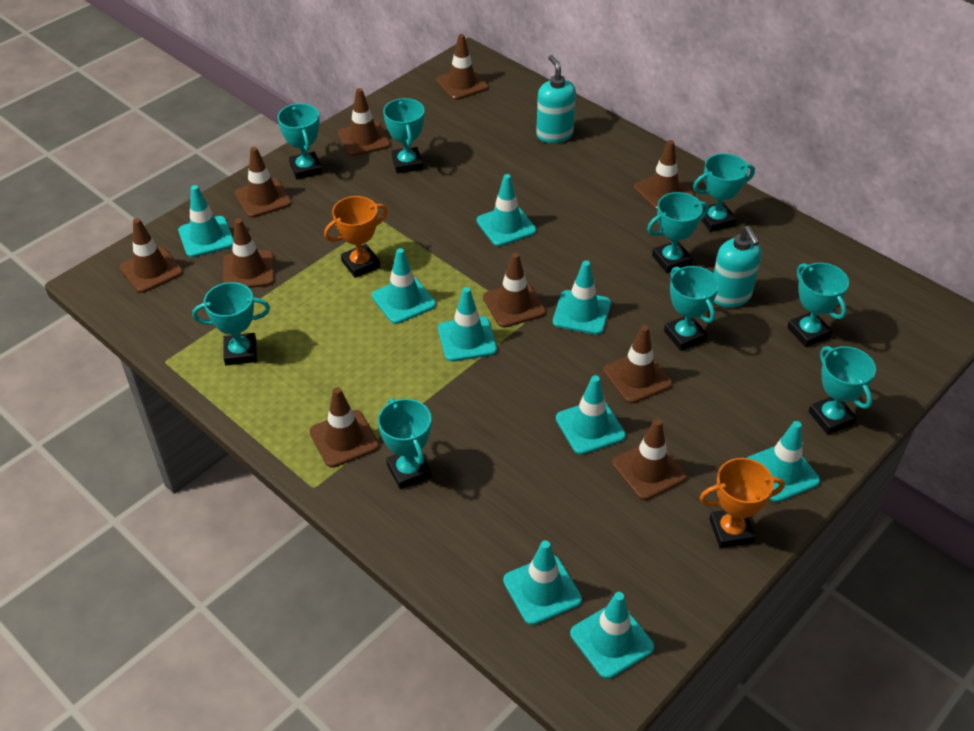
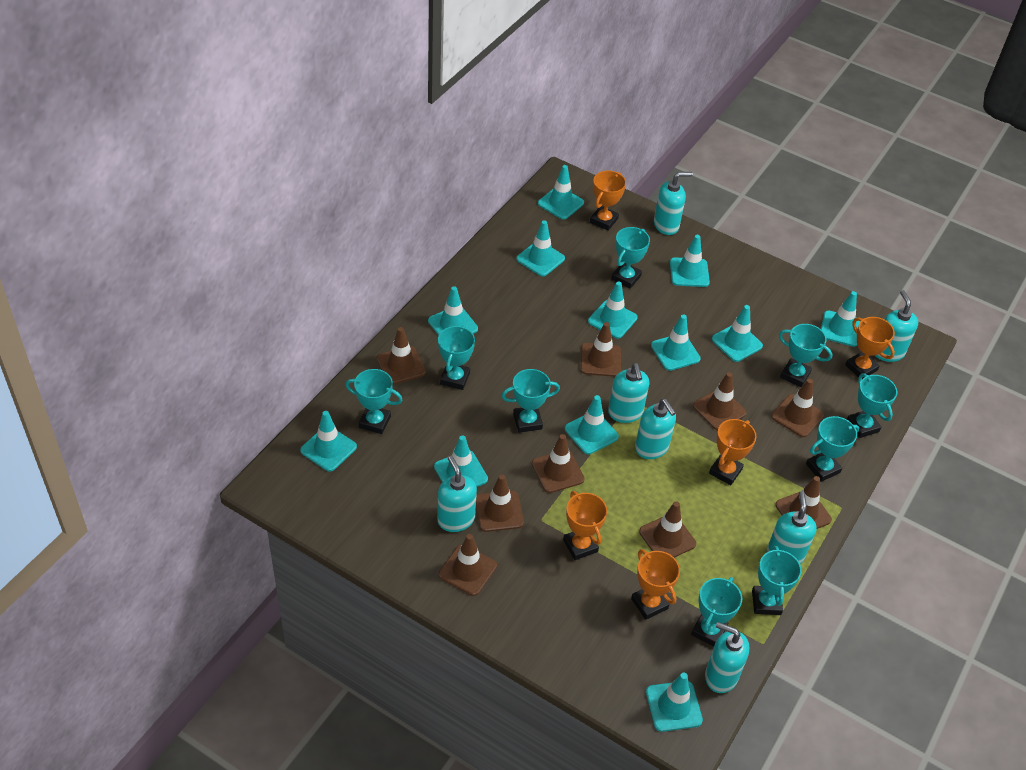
brown traffic cone: 10 -> 9
orange trophy: 2 -> 5
turquoise soap dispenser: 2 -> 7
turquoise traffic cone: 9 -> 12

